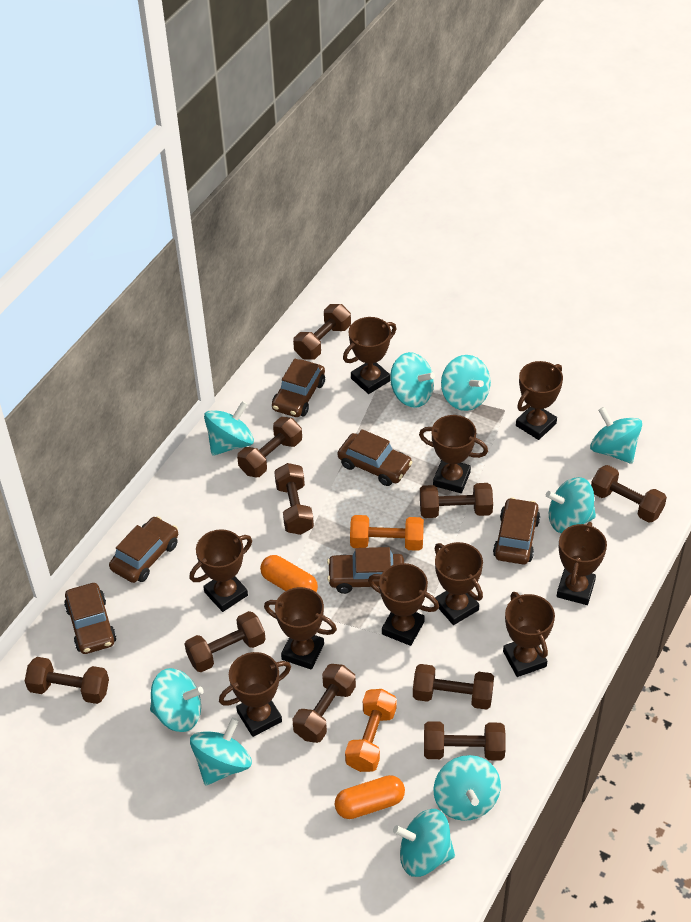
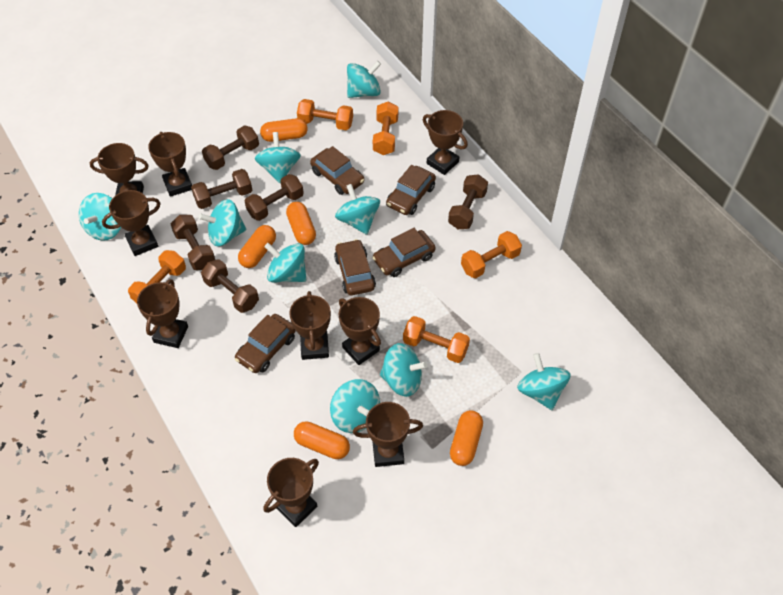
brown car: 6 -> 5
brown dumbbell: 10 -> 6
brown trophy: 10 -> 9
orange capsule: 2 -> 5
orange dumbbell: 2 -> 5

